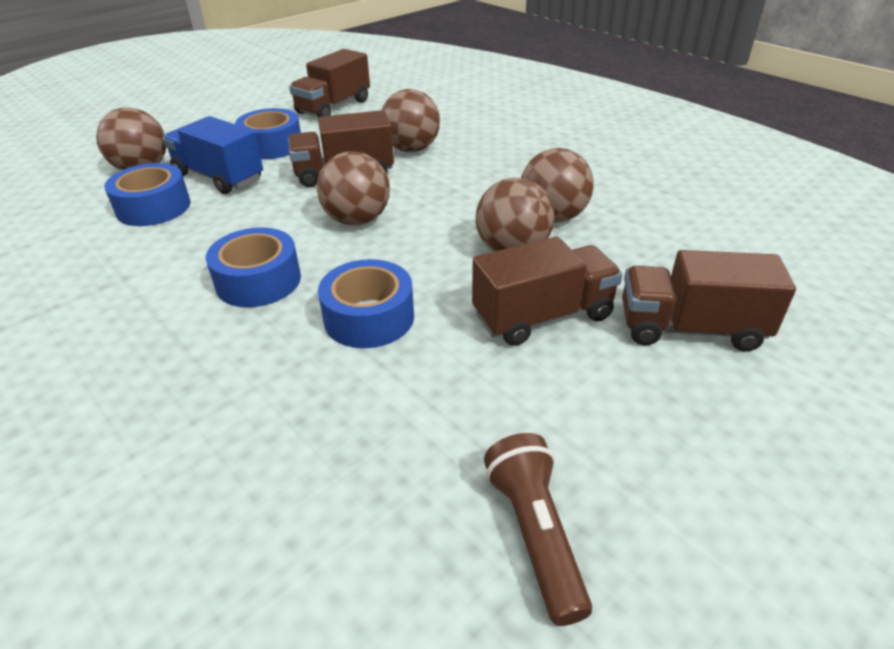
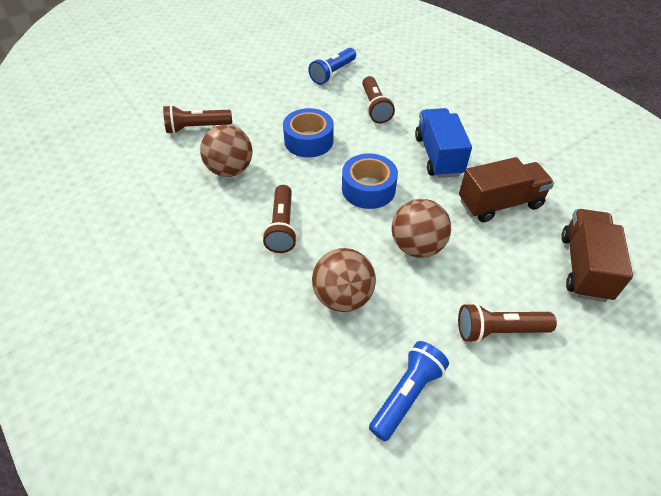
blue flashlight: 0 -> 2
blue tape: 4 -> 2
brown ball: 5 -> 3
brown flashlight: 1 -> 4
brown truck: 4 -> 2

